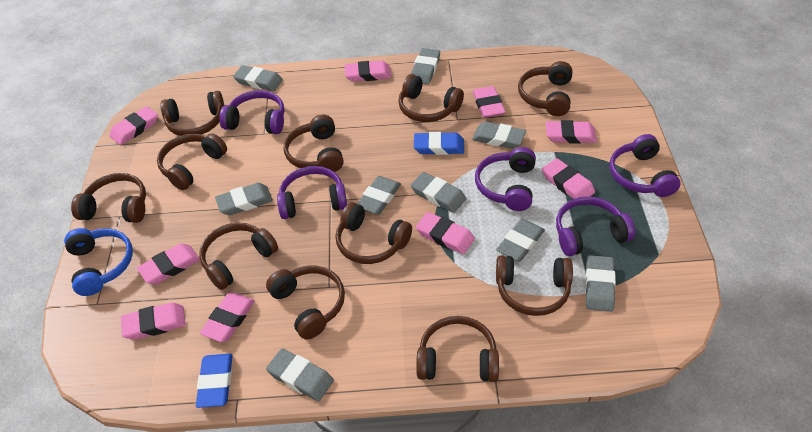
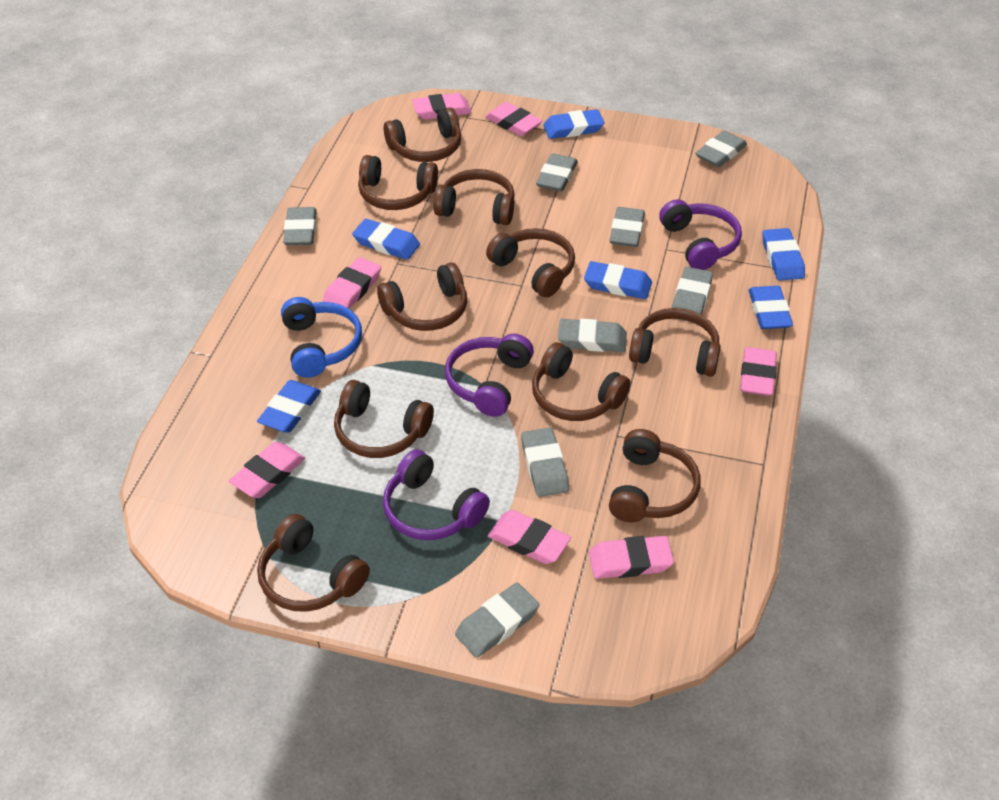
blue eraser: 2 -> 6
brown headphones: 11 -> 10
grey eraser: 9 -> 8
pink eraser: 9 -> 7
purple headphones: 5 -> 3

